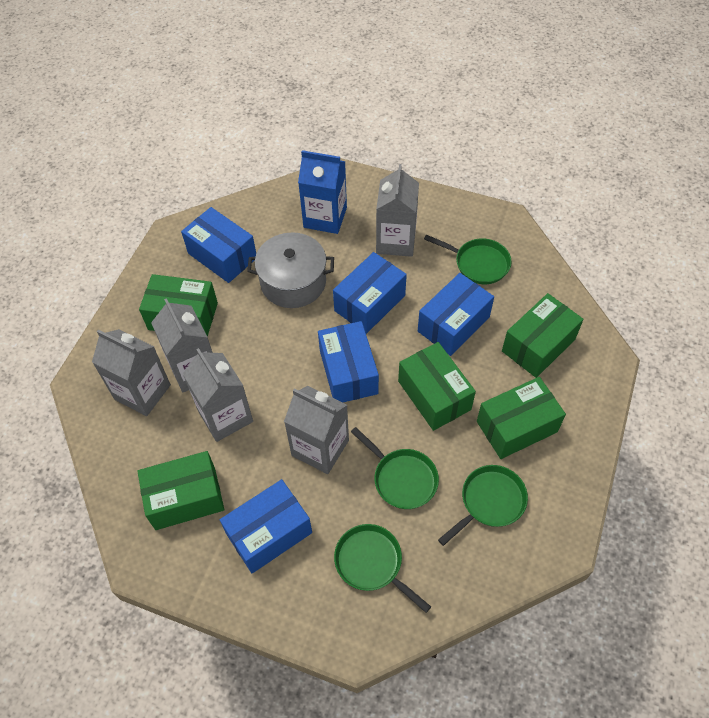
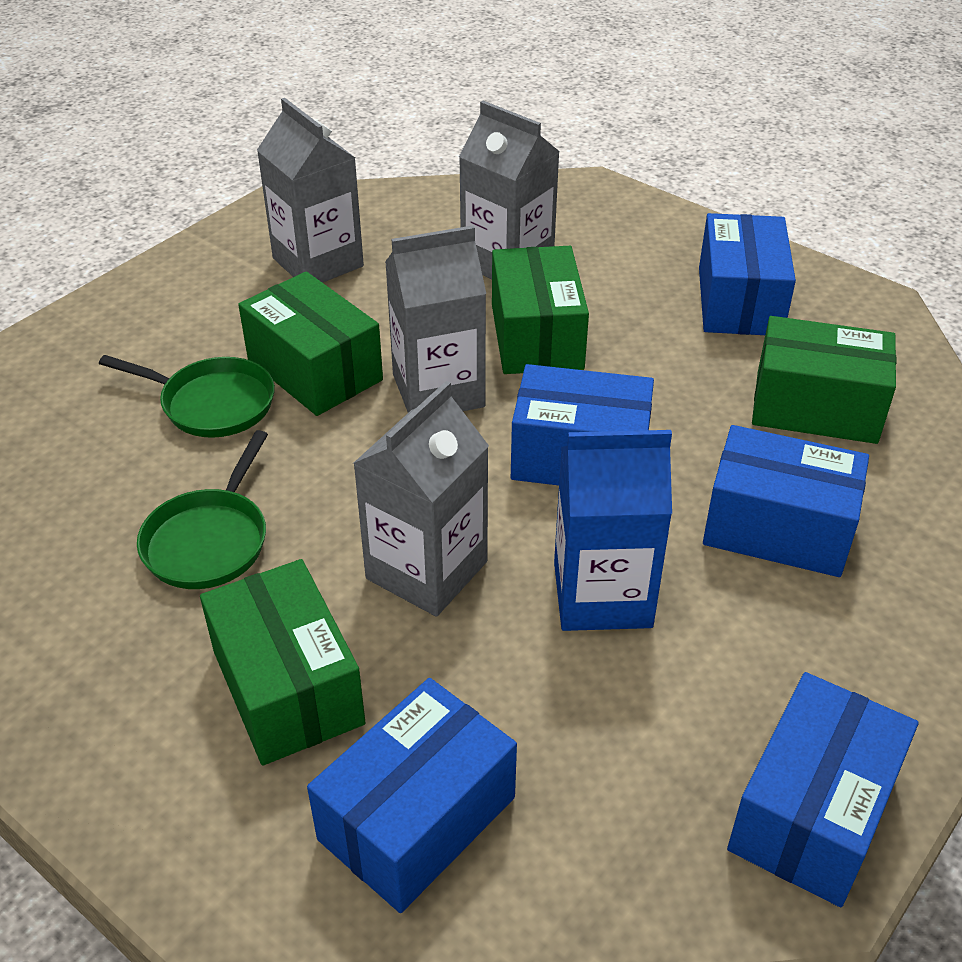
green box: 5 -> 4
green pan: 4 -> 2
grey carton: 5 -> 4
grey pot: 1 -> 0

